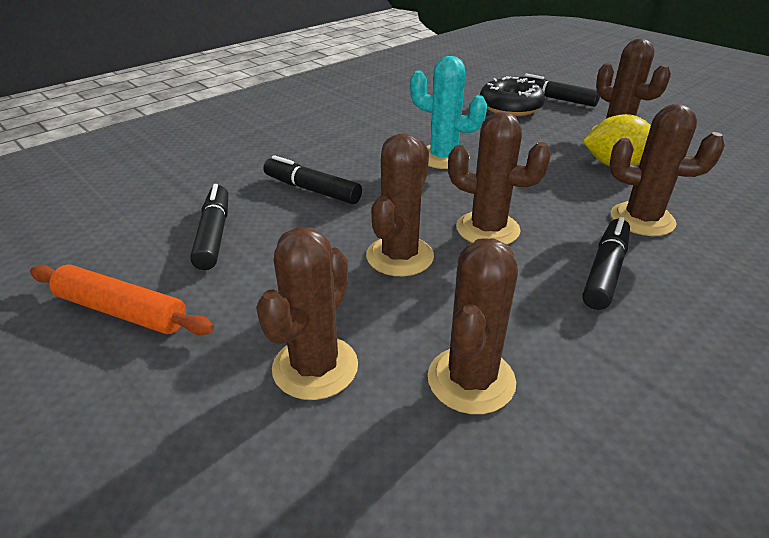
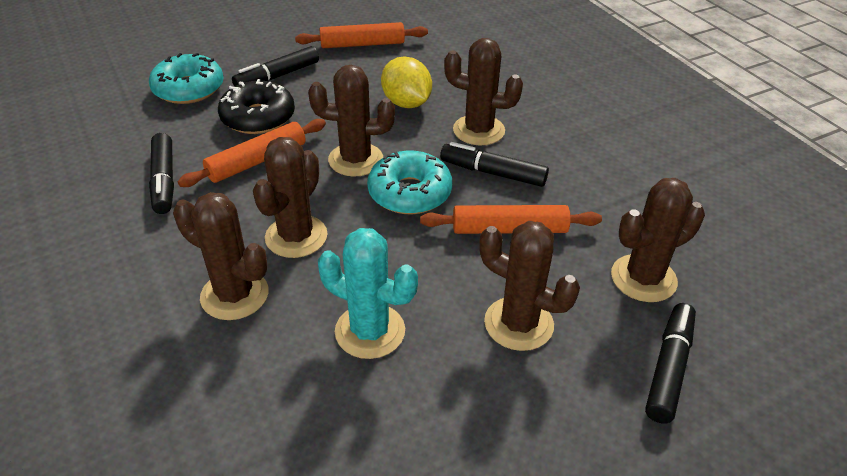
orange rolling pin: 1 -> 3
turquoise donut: 0 -> 2

